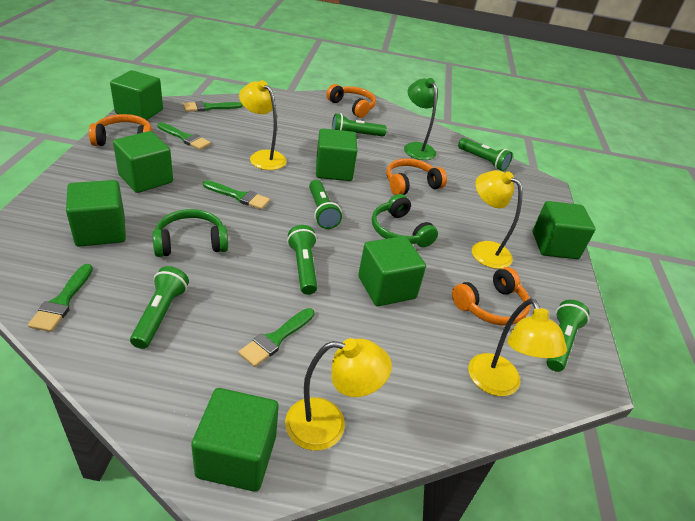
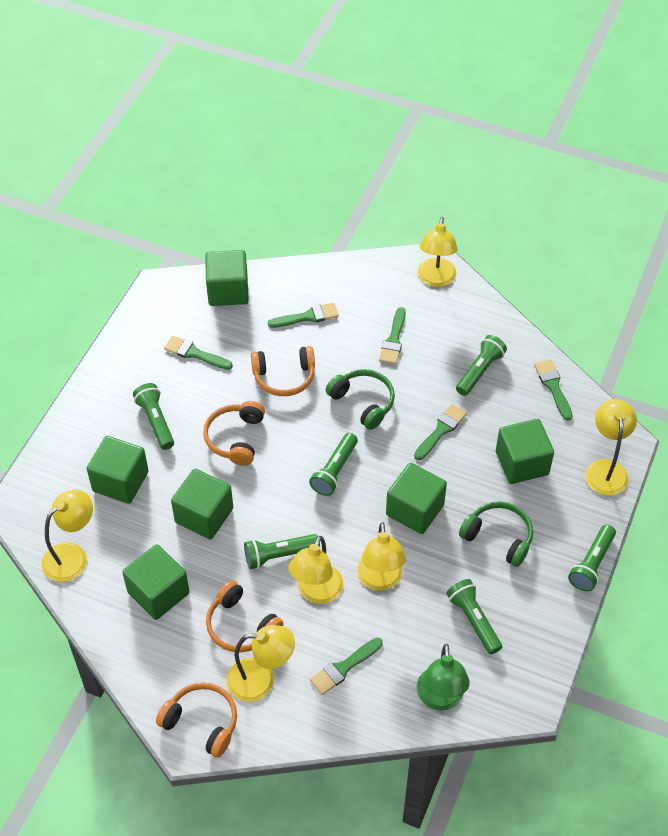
green brush: 5 -> 6
green cube: 7 -> 6
yellow lamp: 4 -> 6

